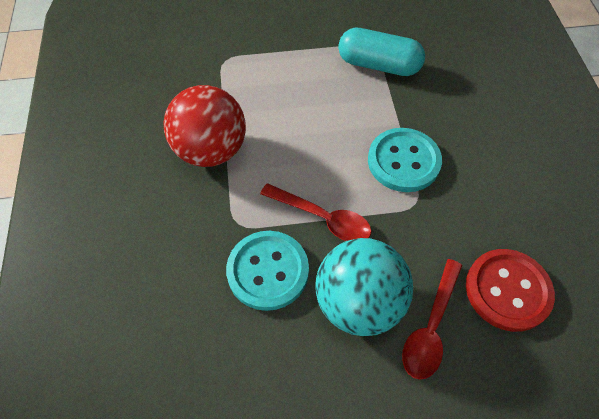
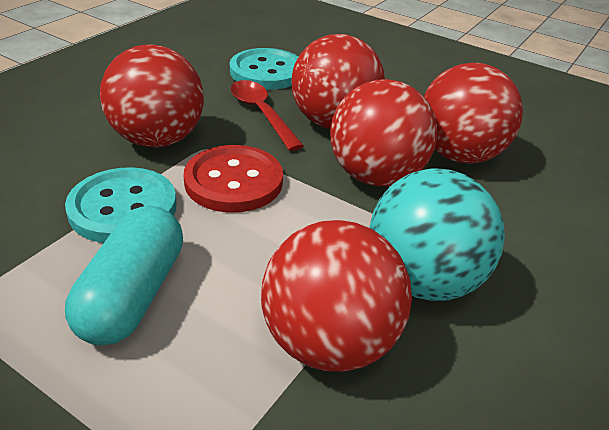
red ball: 1 -> 5
red spoon: 2 -> 1

